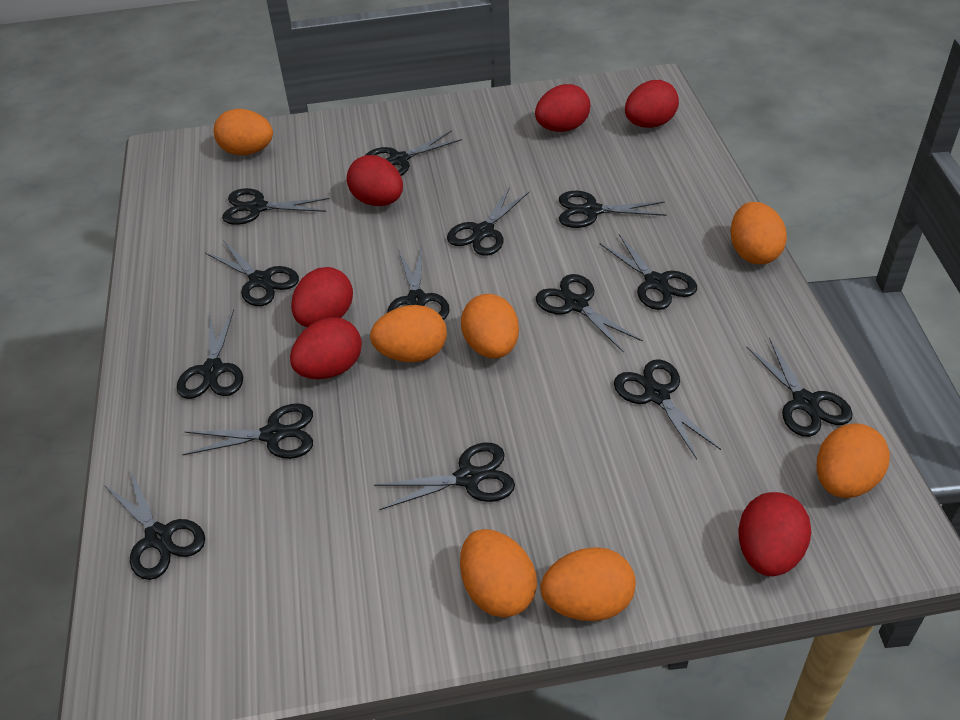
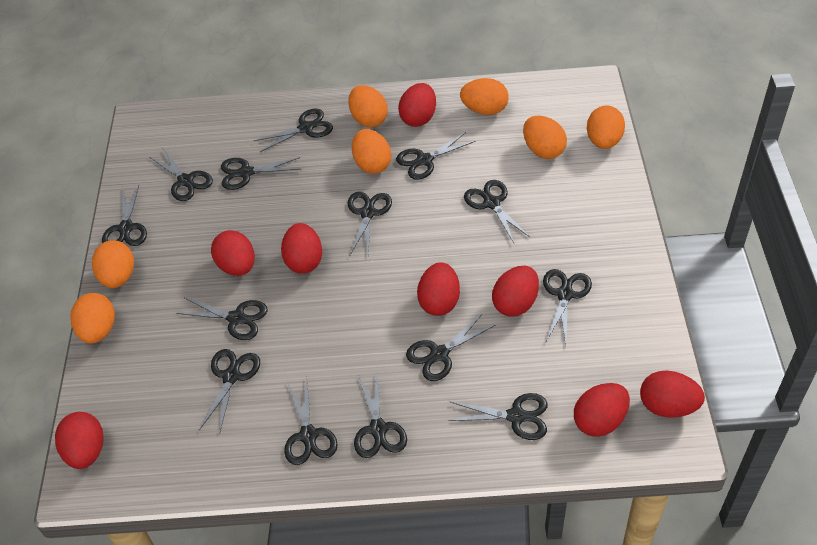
red egg: 6 -> 8

